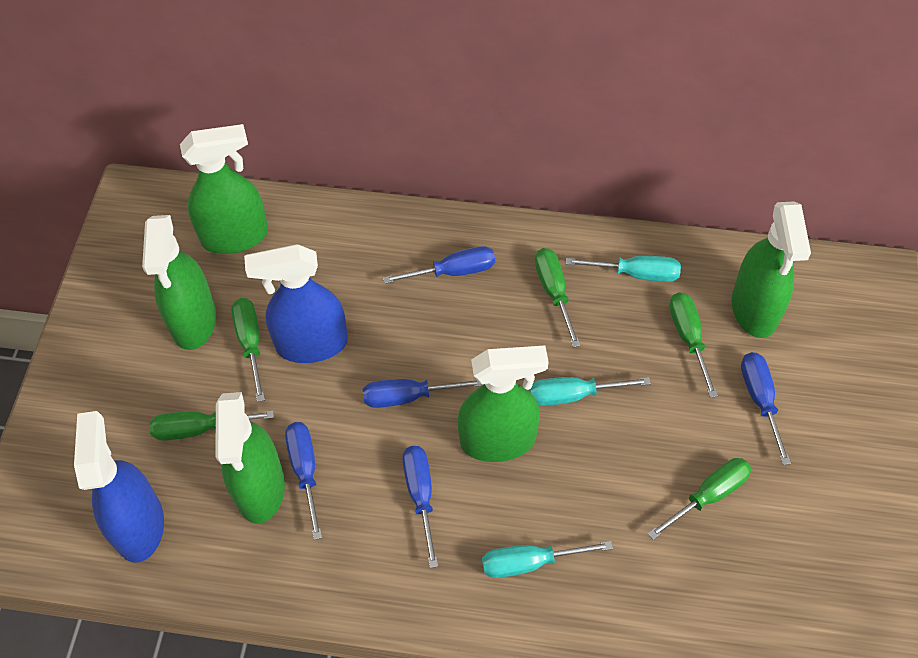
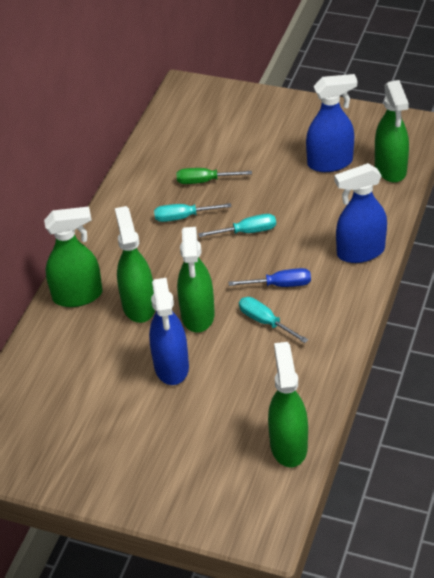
blue screwdriver: 5 -> 1
blue spray bottle: 2 -> 3
green screwdriver: 5 -> 1

